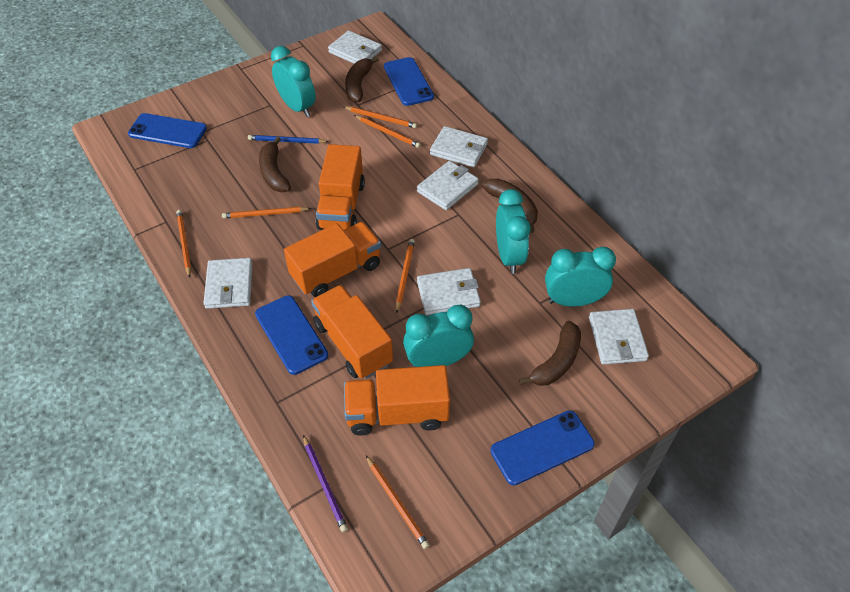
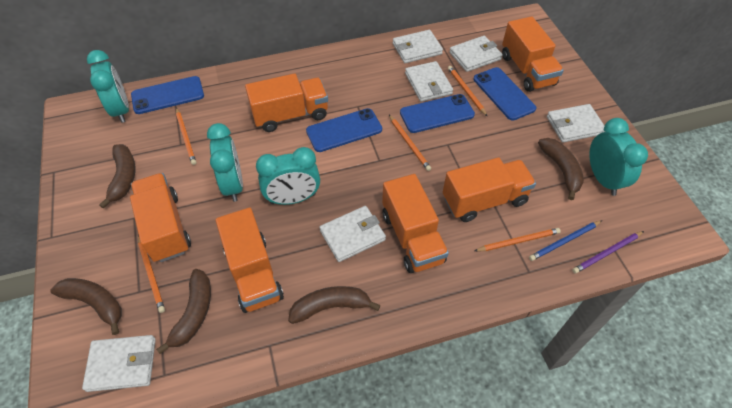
brown banana: 4 -> 5
orange pencil: 6 -> 5
orange truck: 4 -> 6

